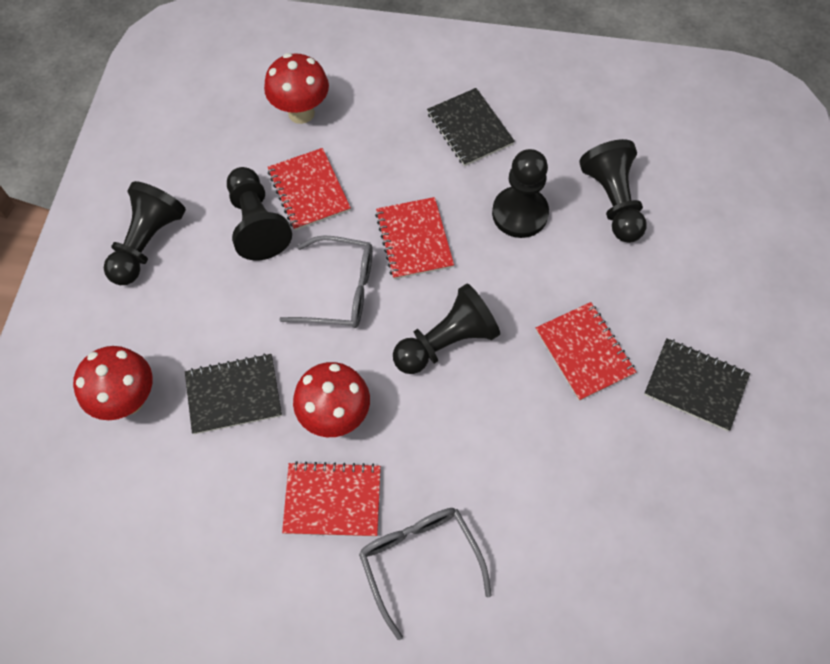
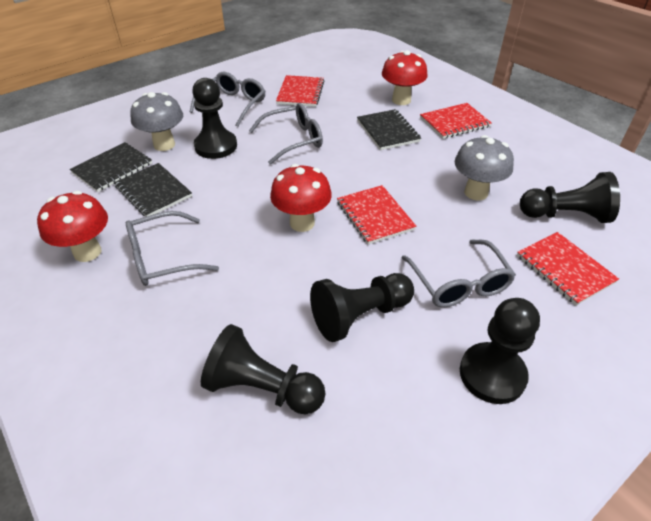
grey glasses: 2 -> 4
grey mushroom: 0 -> 2

